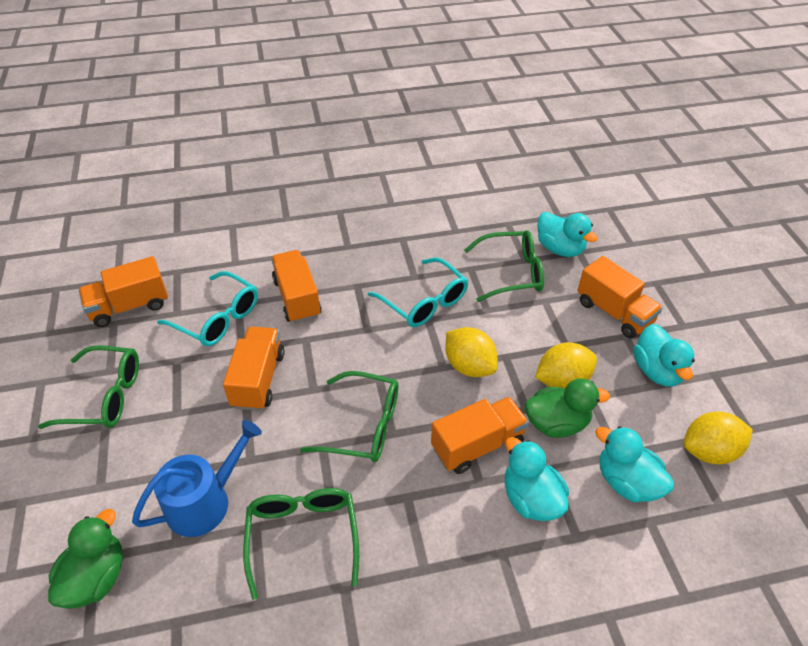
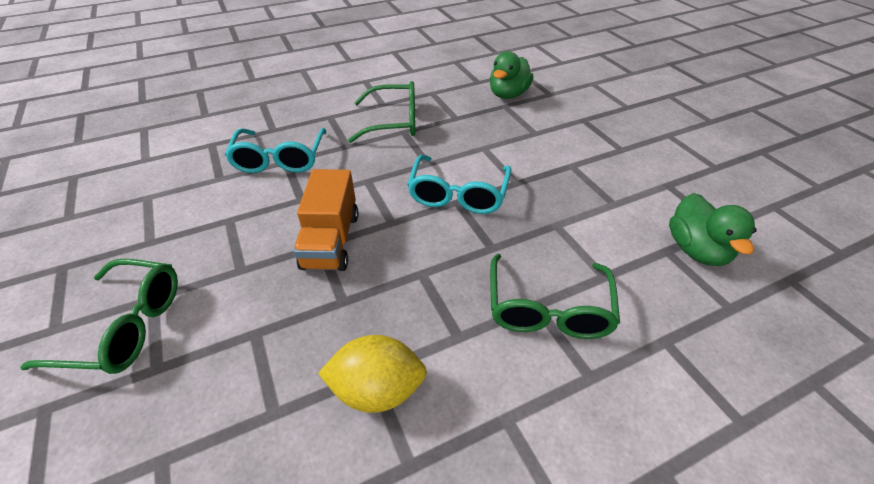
blue watering can: 1 -> 0
green glasses: 4 -> 3
orange truck: 5 -> 1
turquoise duck: 4 -> 0
yellow lemon: 3 -> 1

